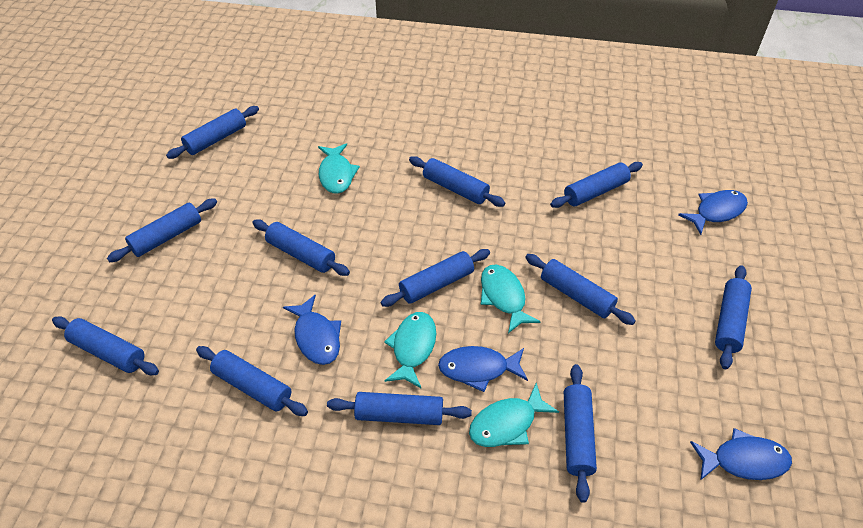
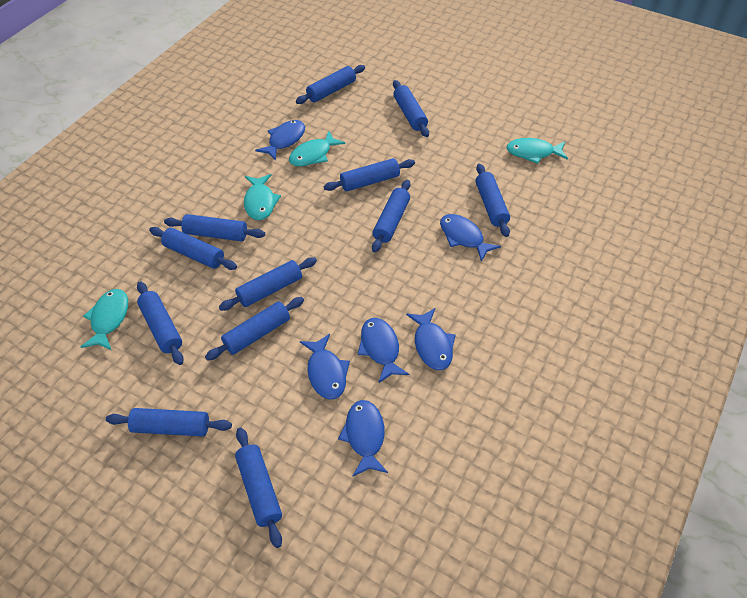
blue fish: 4 -> 6

